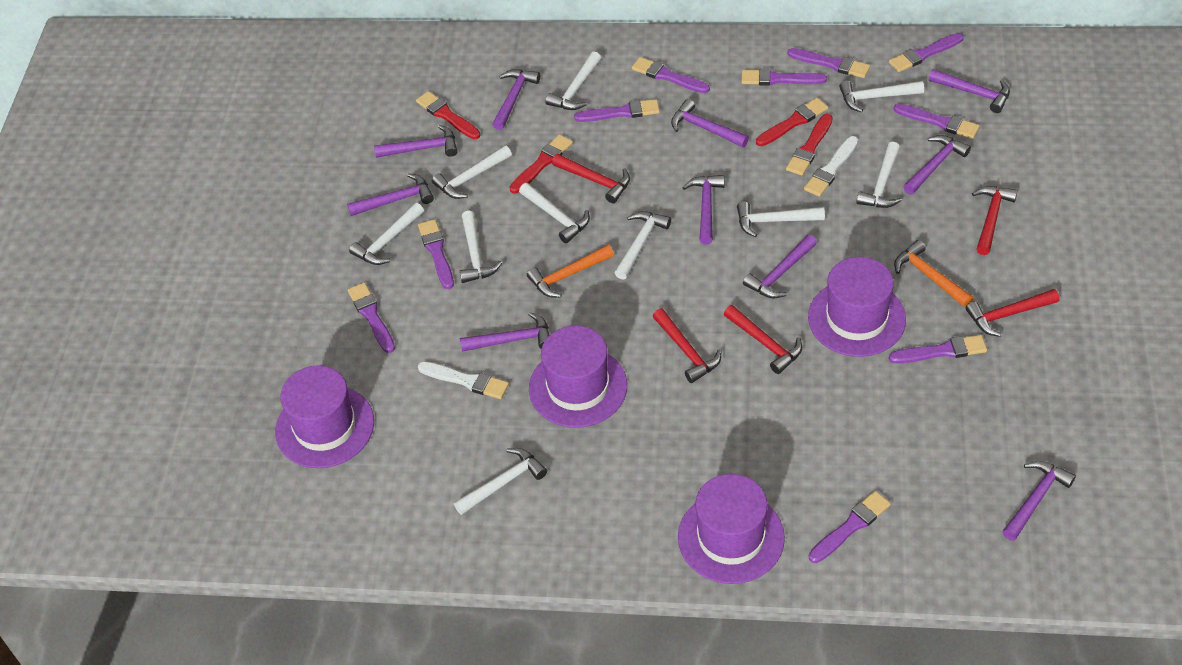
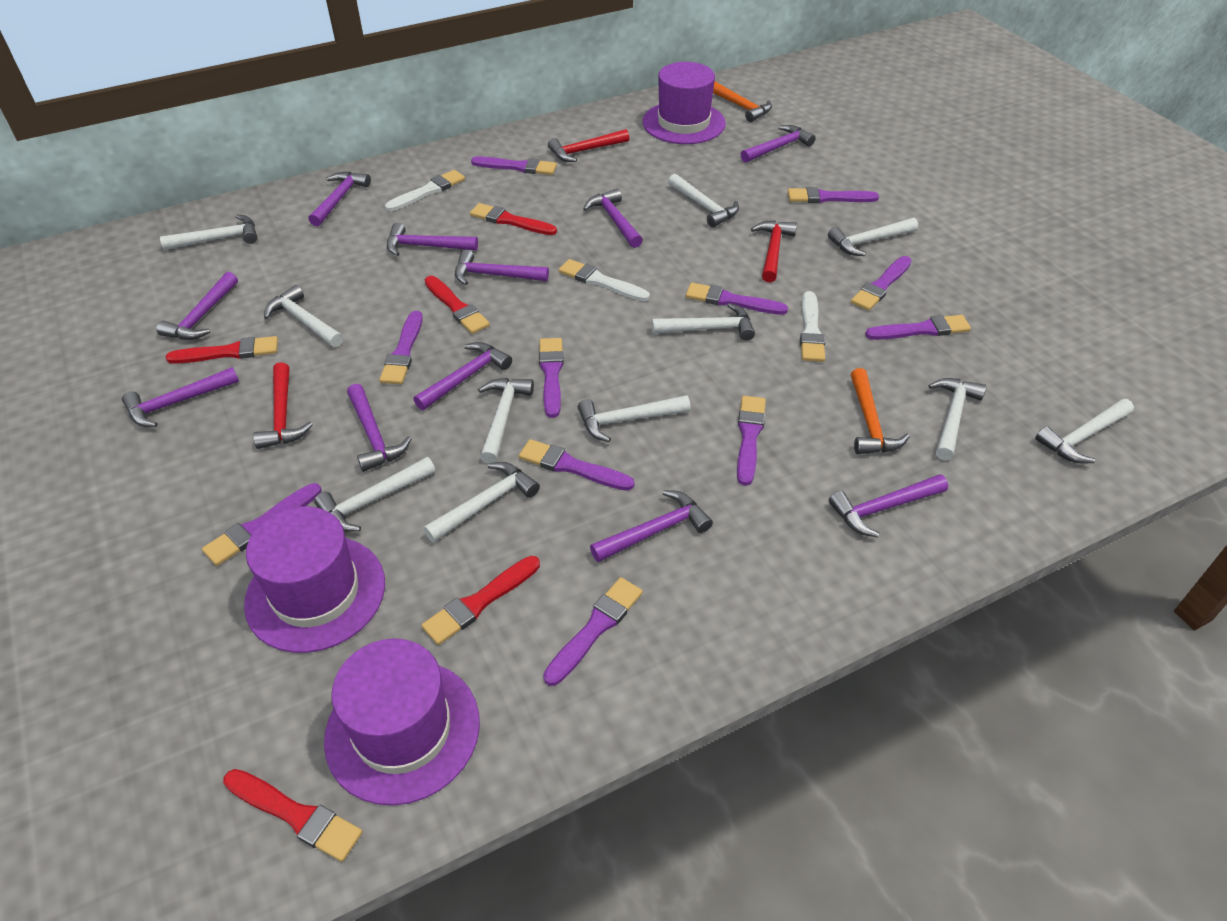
purple brush: 10 -> 11
purple hammer: 10 -> 11
purple hat: 4 -> 3
red brush: 4 -> 5
red hammer: 5 -> 3
white brush: 2 -> 3
white hammer: 10 -> 11

